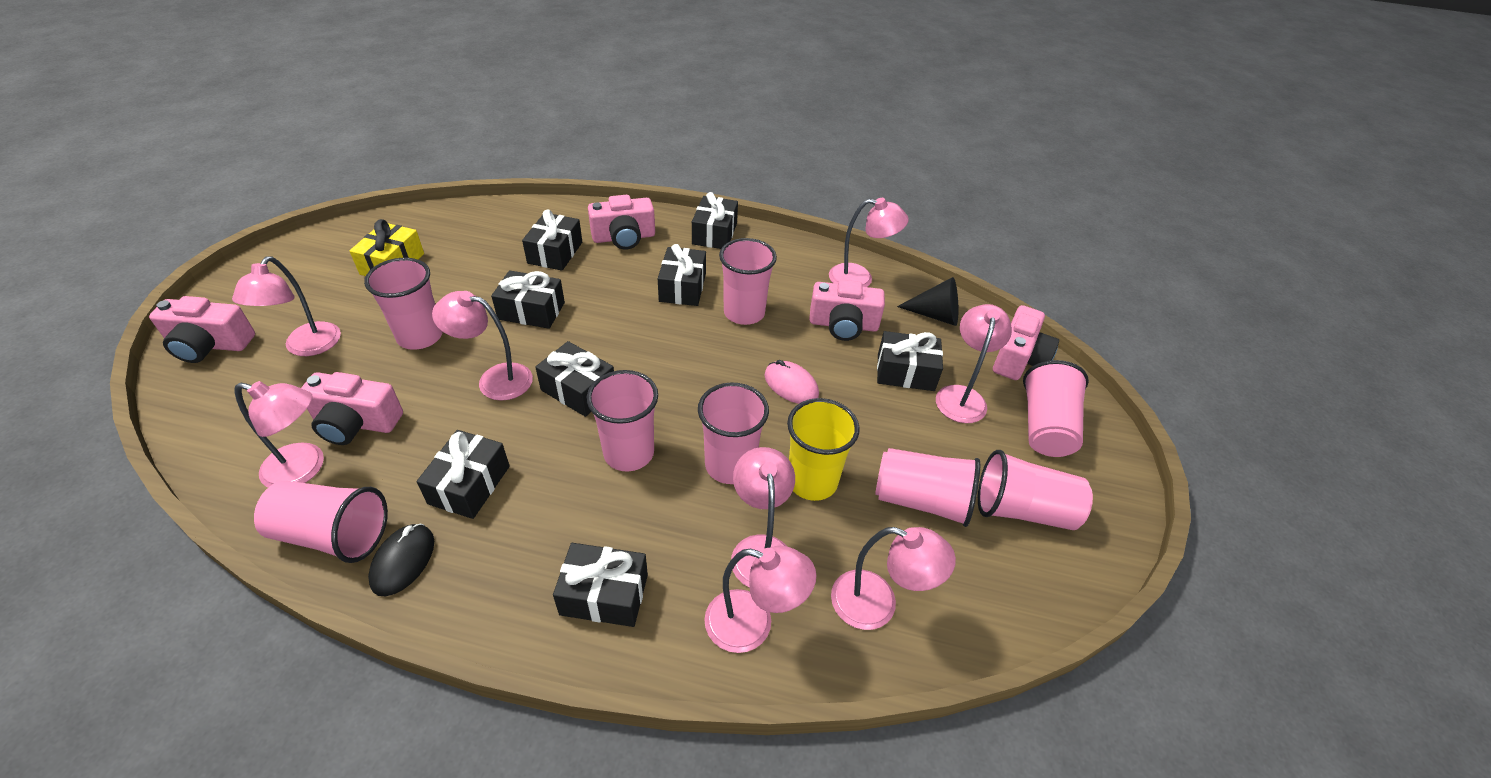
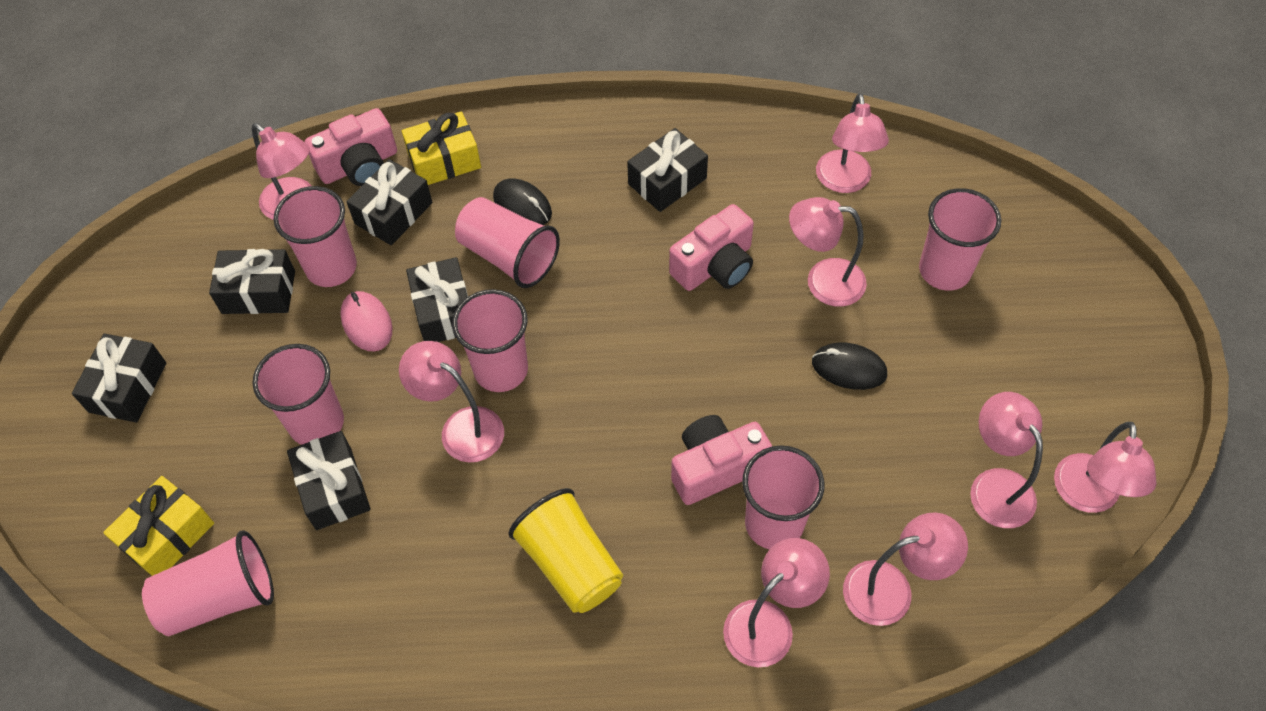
black cone: 1 -> 0
black gift: 8 -> 6
black mouse: 1 -> 2
pink camera: 5 -> 3
pink cup: 8 -> 7
yellow gift: 1 -> 2

